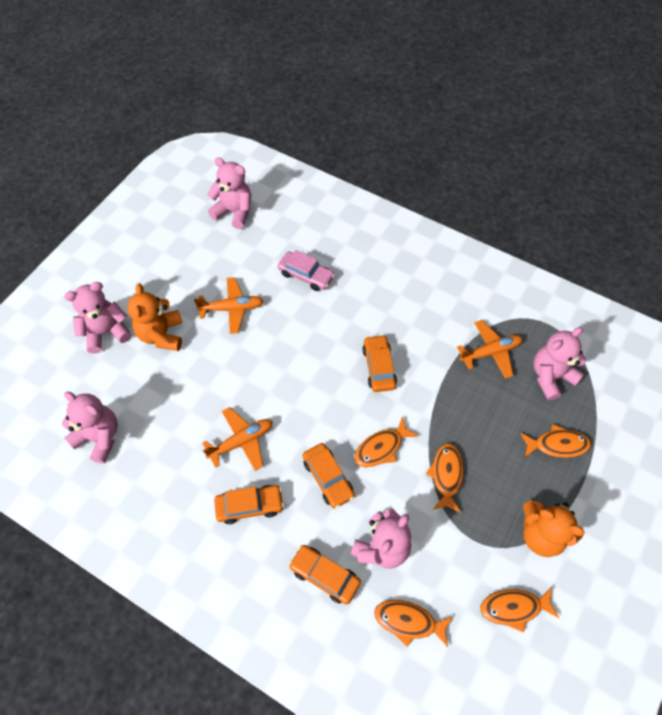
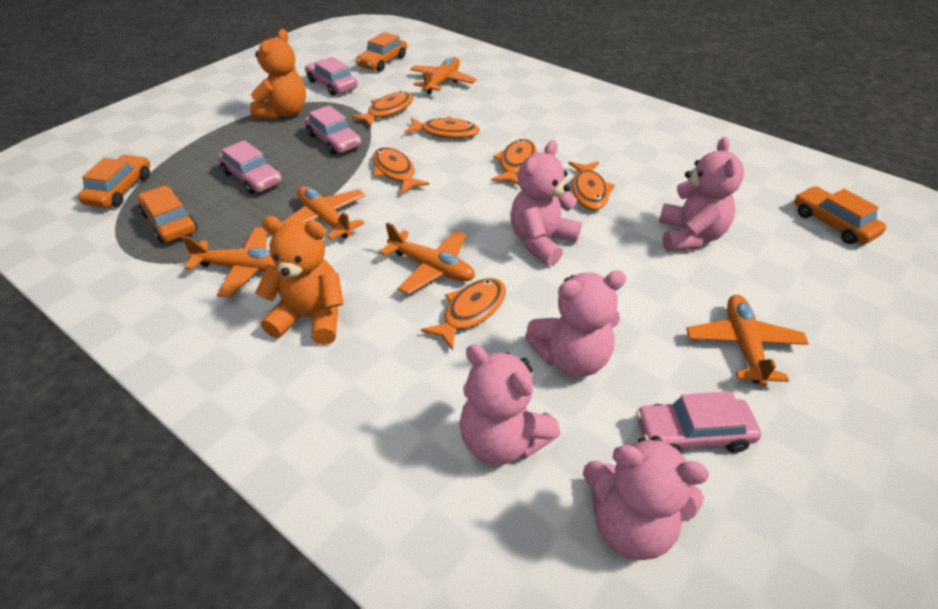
orange fish: 5 -> 6
orange plane: 3 -> 5
pink car: 1 -> 4

